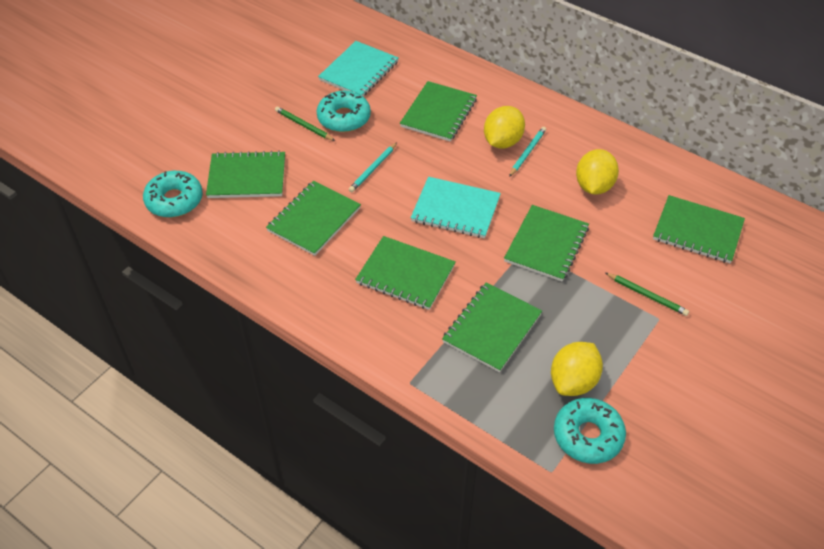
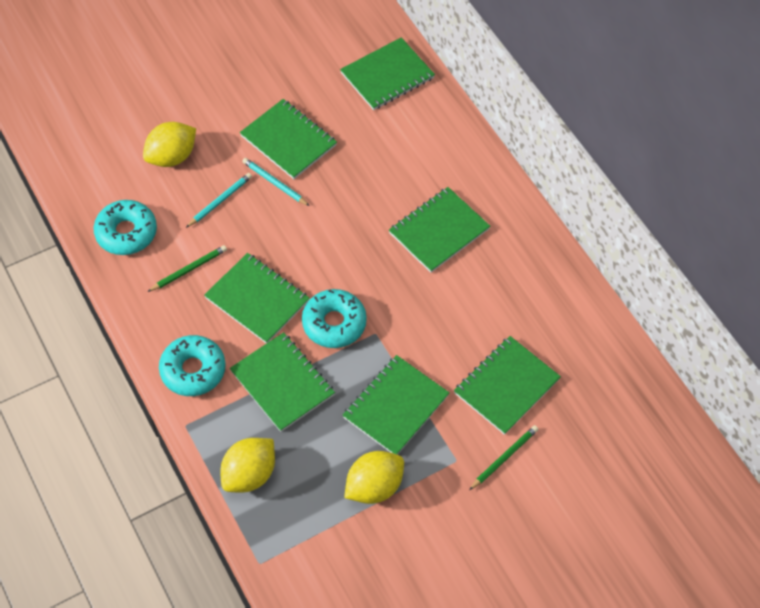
turquoise notebook: 2 -> 0

